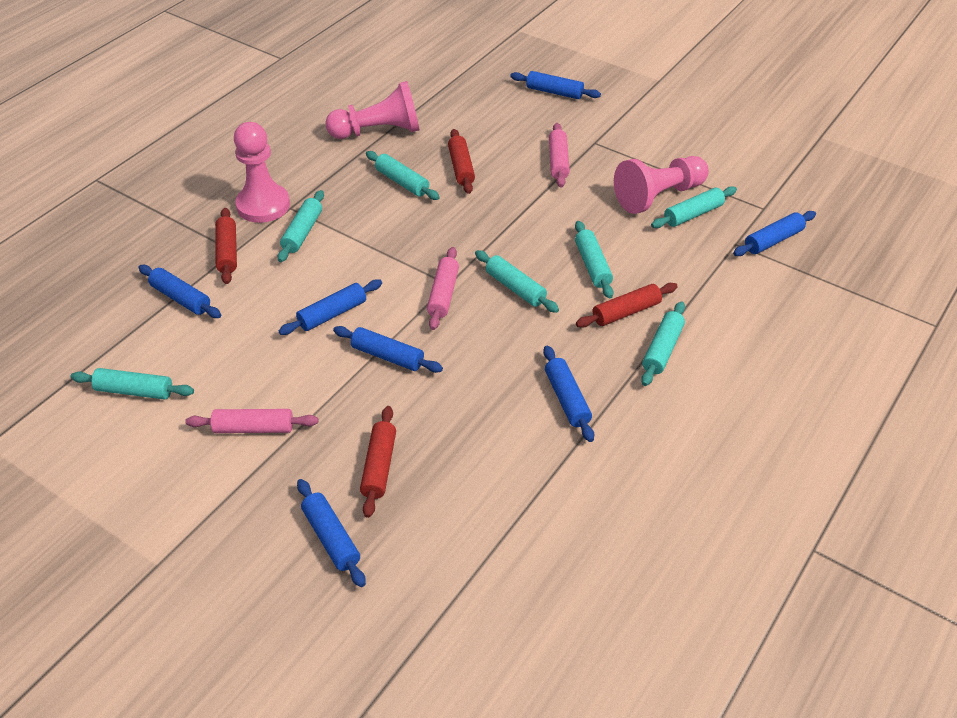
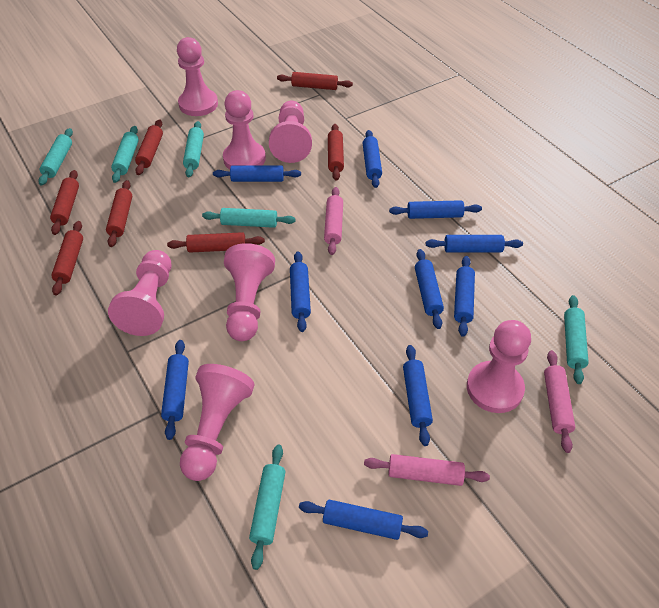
blue rolling pin: 7 -> 10
pink pawn: 3 -> 7
red rolling pin: 4 -> 7
turquoise rolling pin: 7 -> 6

